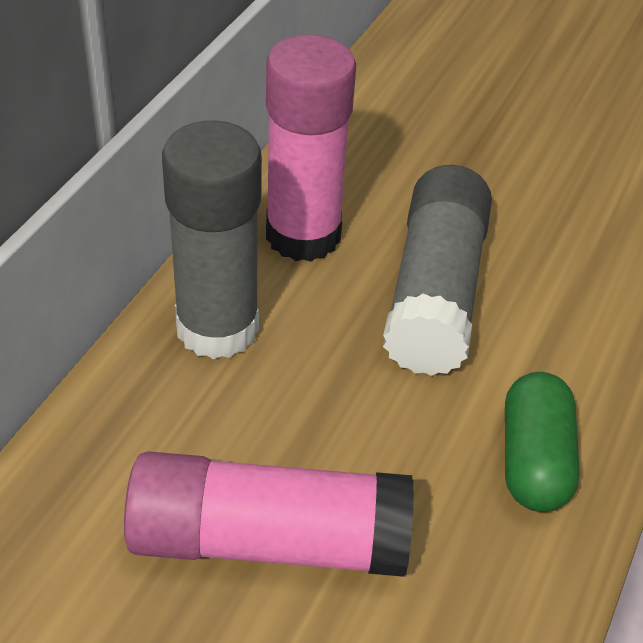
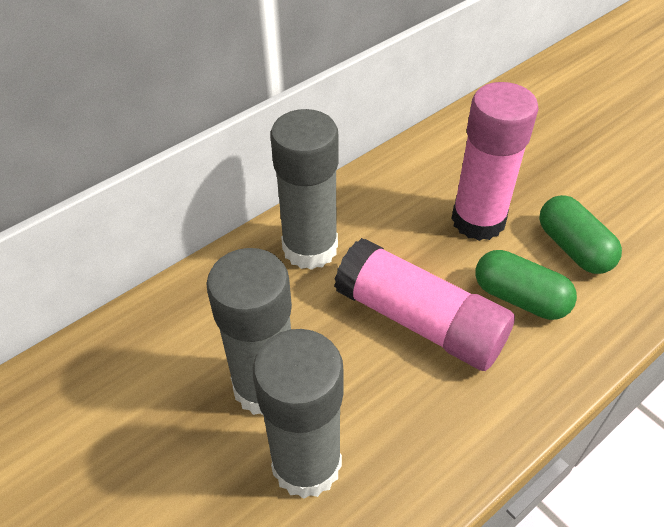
green capsule: 1 -> 2
grey glue stick: 2 -> 3

